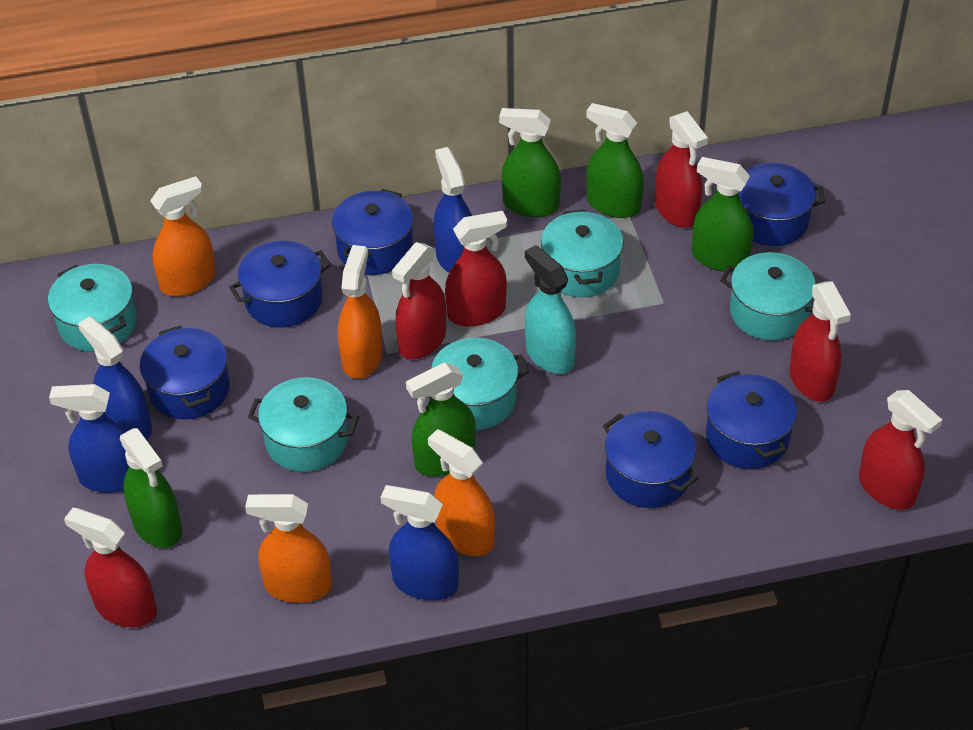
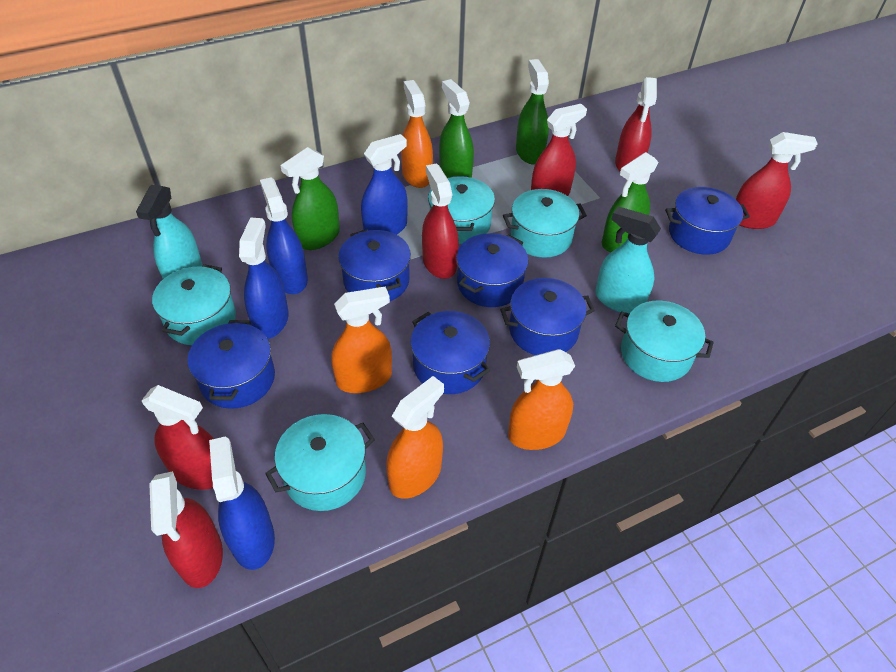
green spray bottle: 5 -> 4
turquoise spray bottle: 1 -> 2

